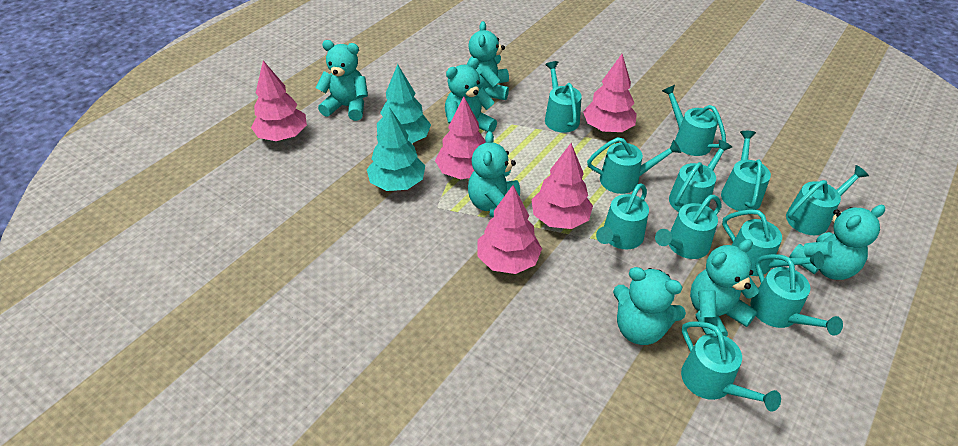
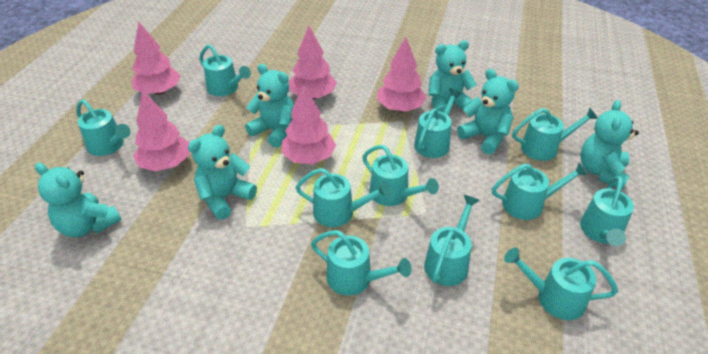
turquoise teddy bear: 7 -> 6
turquoise tree: 2 -> 0

